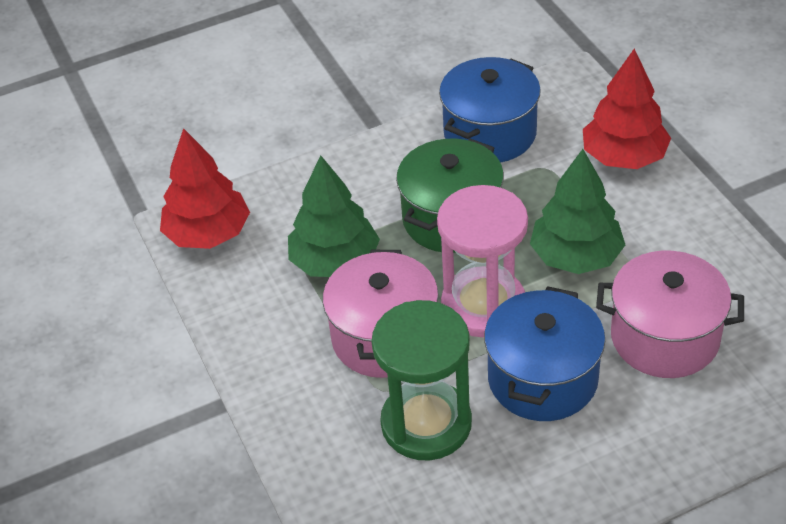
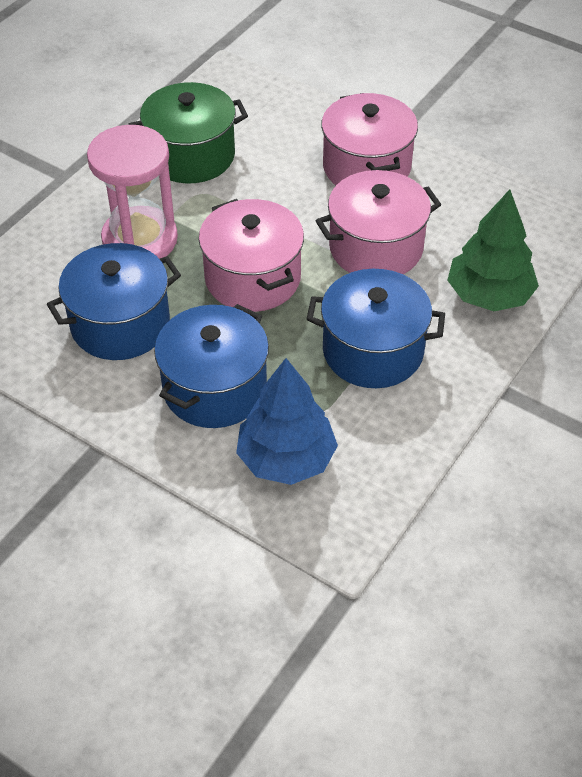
blue pot: 2 -> 3
blue tree: 0 -> 1
green hourglass: 1 -> 0
green tree: 2 -> 1
pink pot: 2 -> 3
red tree: 2 -> 0

